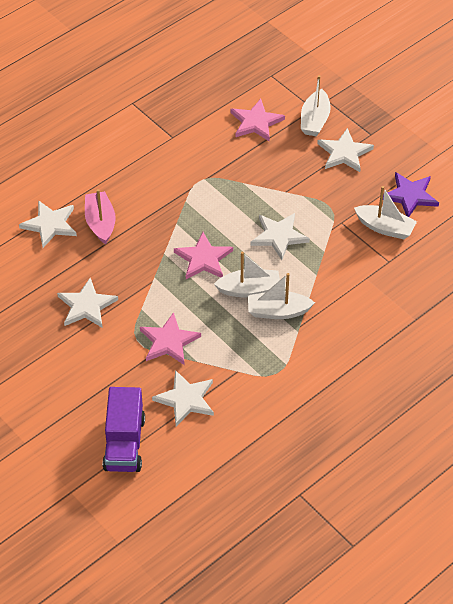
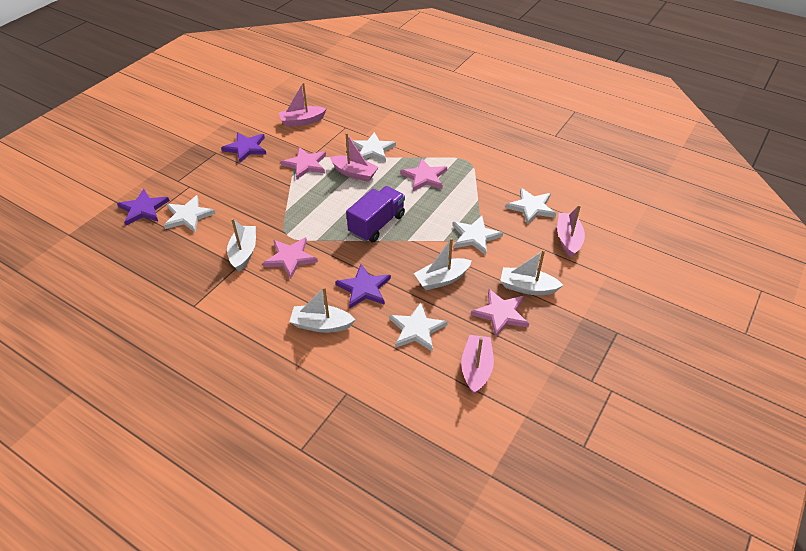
pink boat: 1 -> 4
pink star: 3 -> 4
purple star: 1 -> 3

